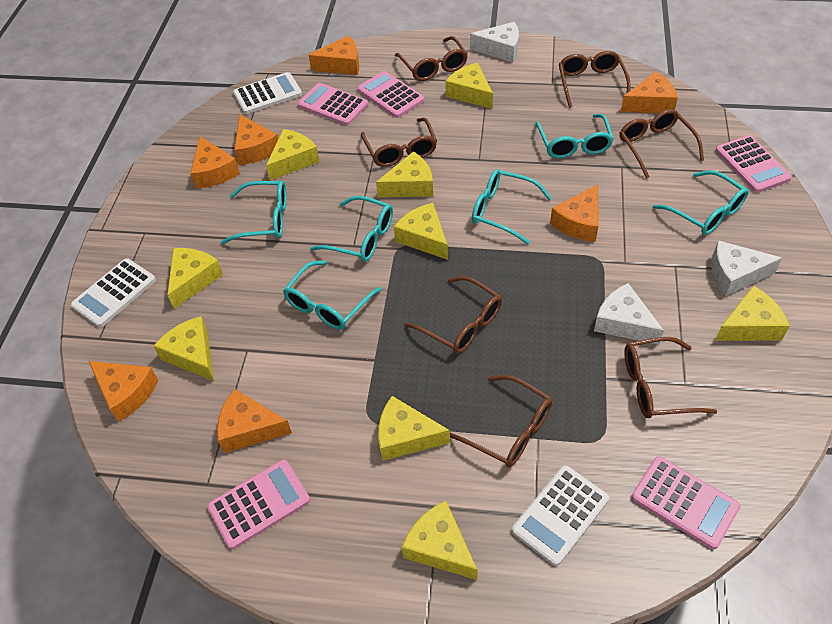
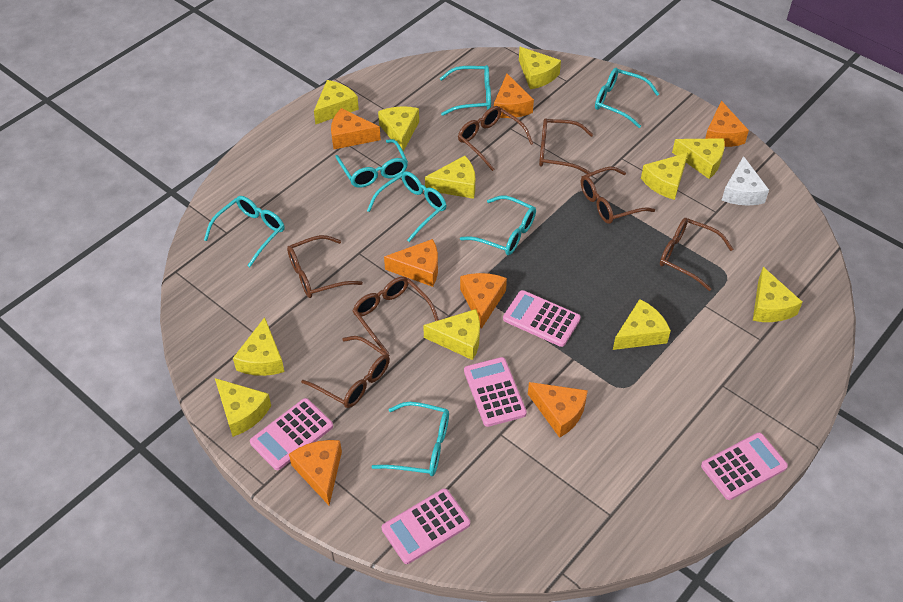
turquoise glasses: 6 -> 7
white calculator: 3 -> 0
white cheese: 3 -> 1
yellow cheese: 9 -> 11

